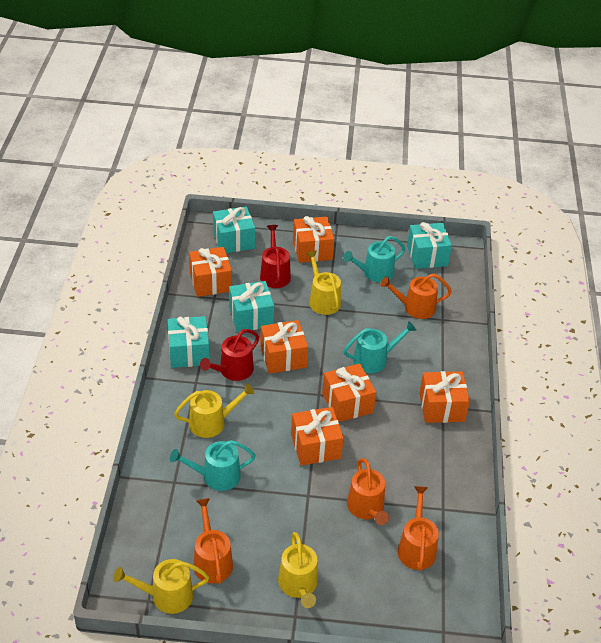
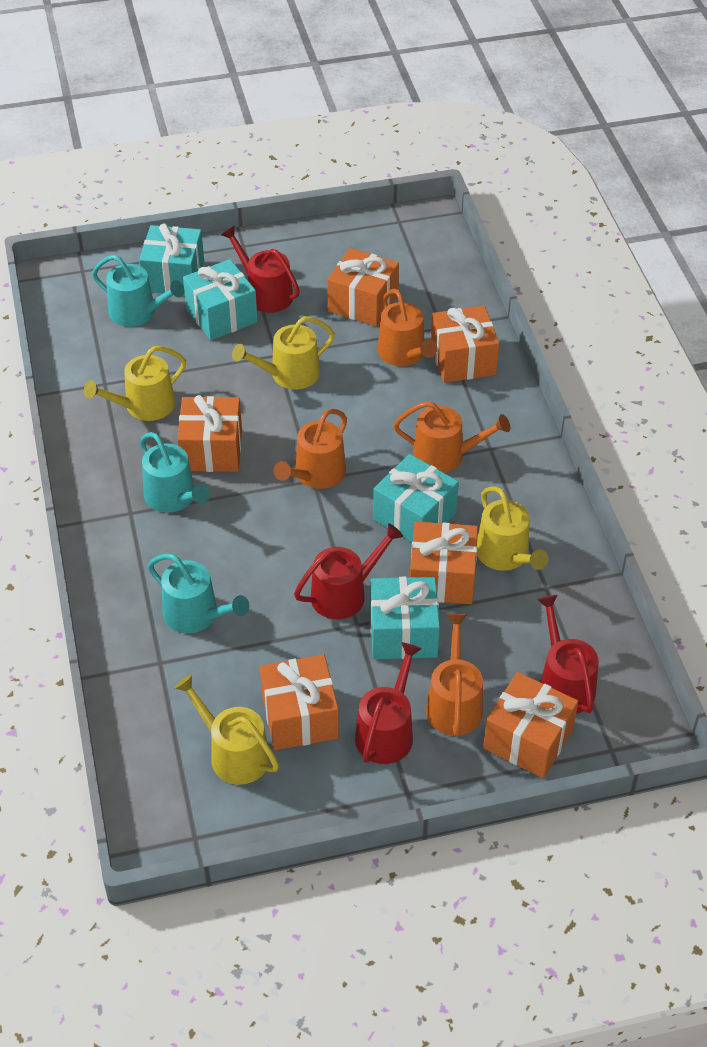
red watering can: 2 -> 4

